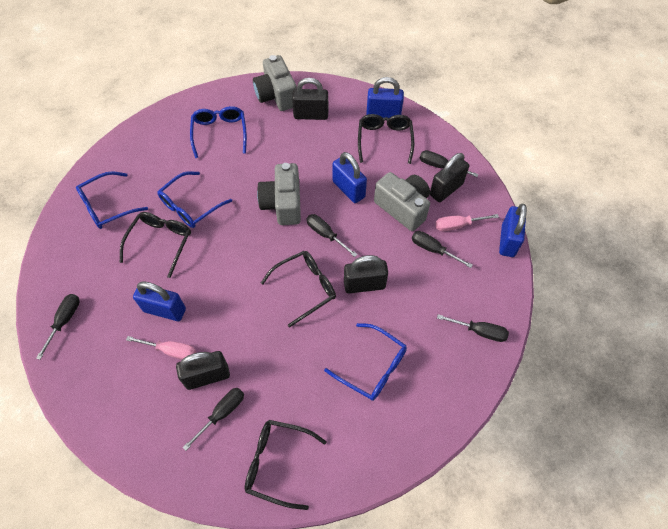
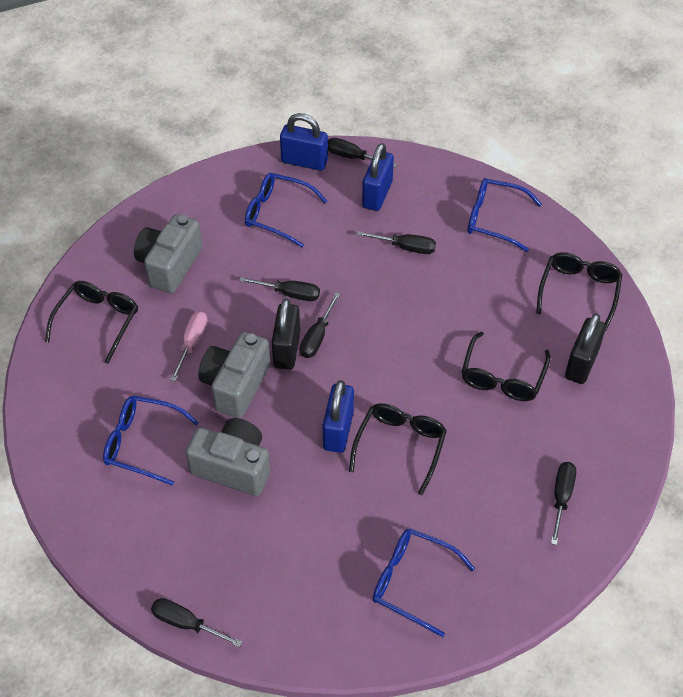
black padlock: 4 -> 2
blue padlock: 4 -> 3
pink screwdriver: 2 -> 1

